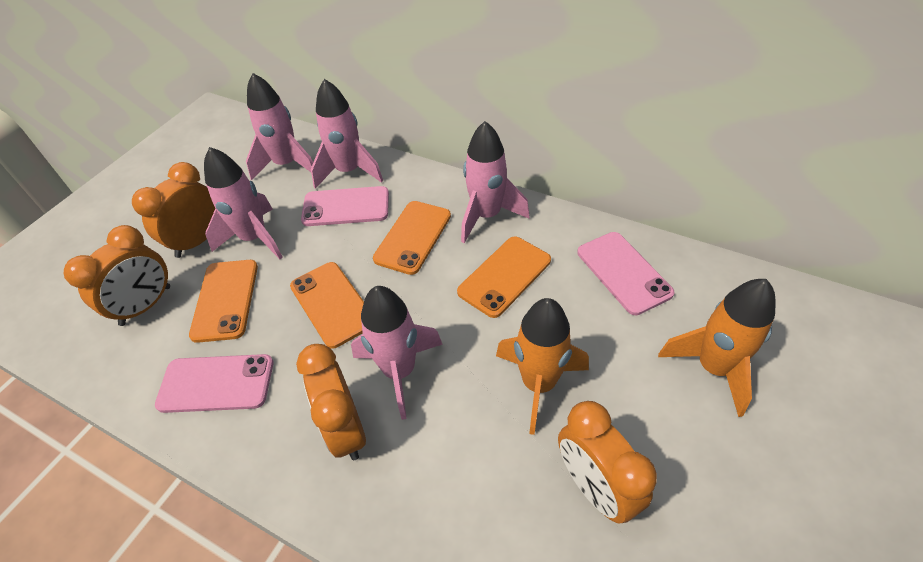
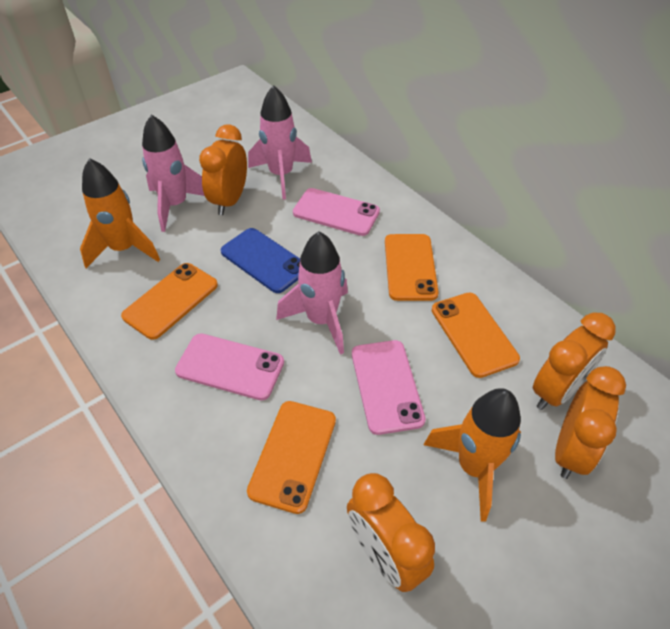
blue phone: 0 -> 1
pink rocket: 5 -> 3

